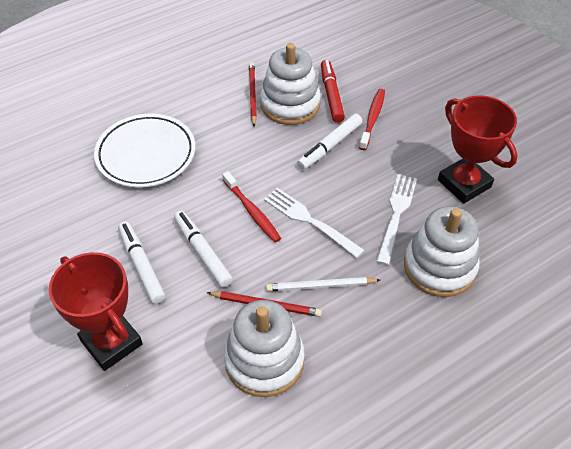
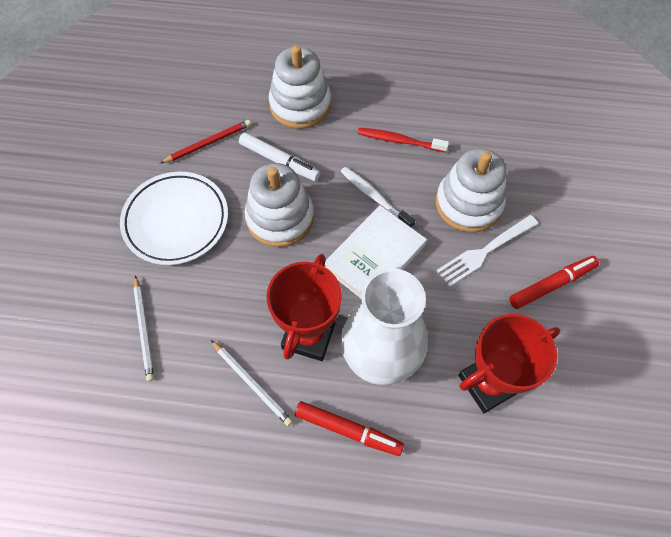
red marker: 1 -> 2
red pencil: 2 -> 1
red toothbrush: 2 -> 1
white book: 0 -> 1
white fork: 2 -> 1
white marker: 3 -> 1
white pencil: 1 -> 2
white toothbrush: 0 -> 1
white vase: 0 -> 1

